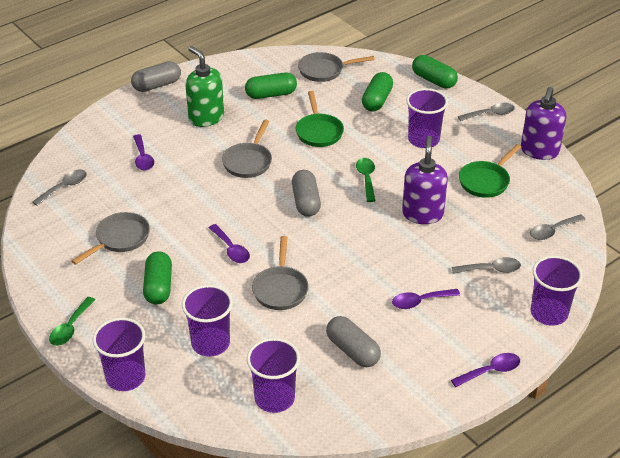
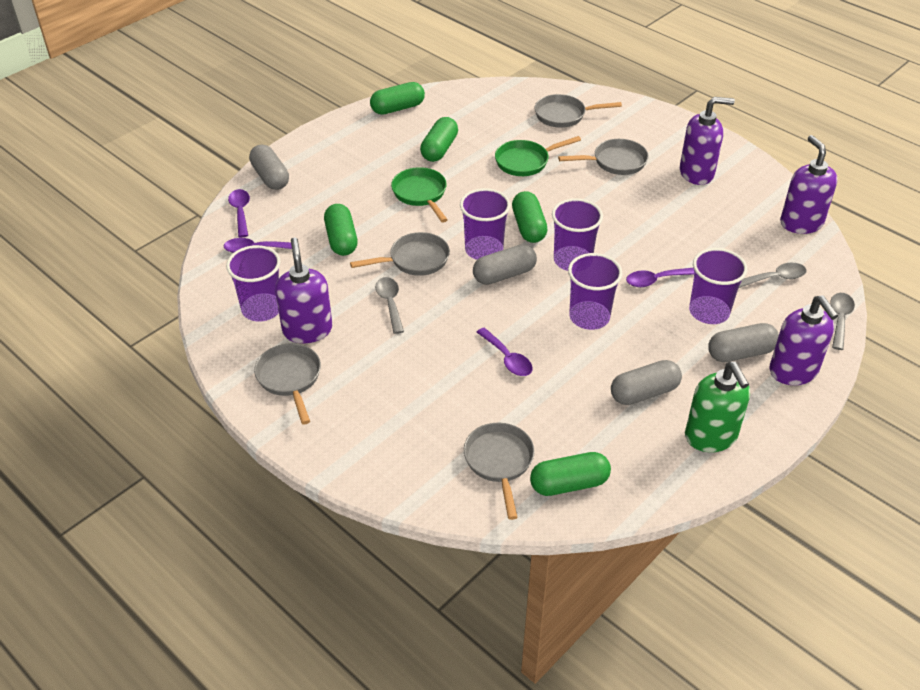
green capsule: 4 -> 5
green spoon: 2 -> 0
grey capsule: 3 -> 4
grey pan: 4 -> 5
grey spoon: 4 -> 3
purple soap dispenser: 2 -> 4

